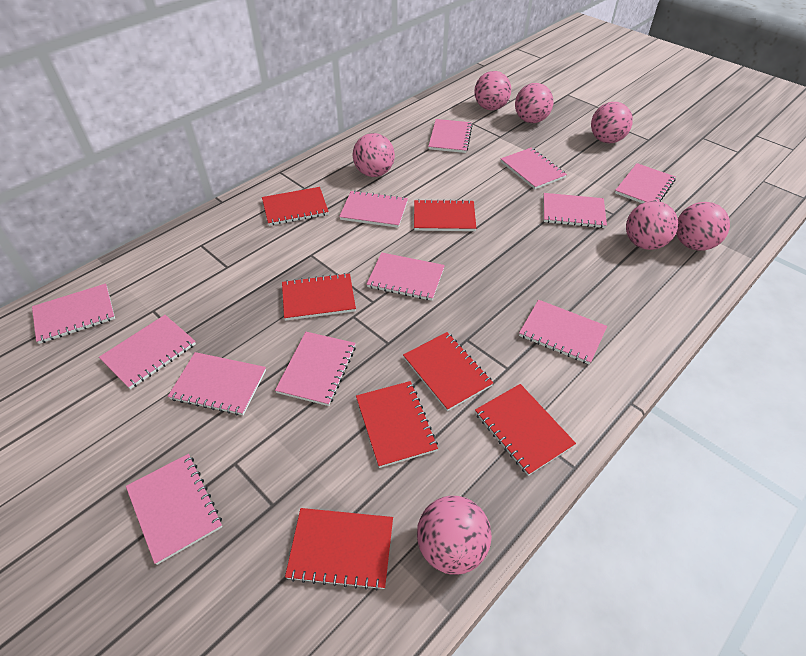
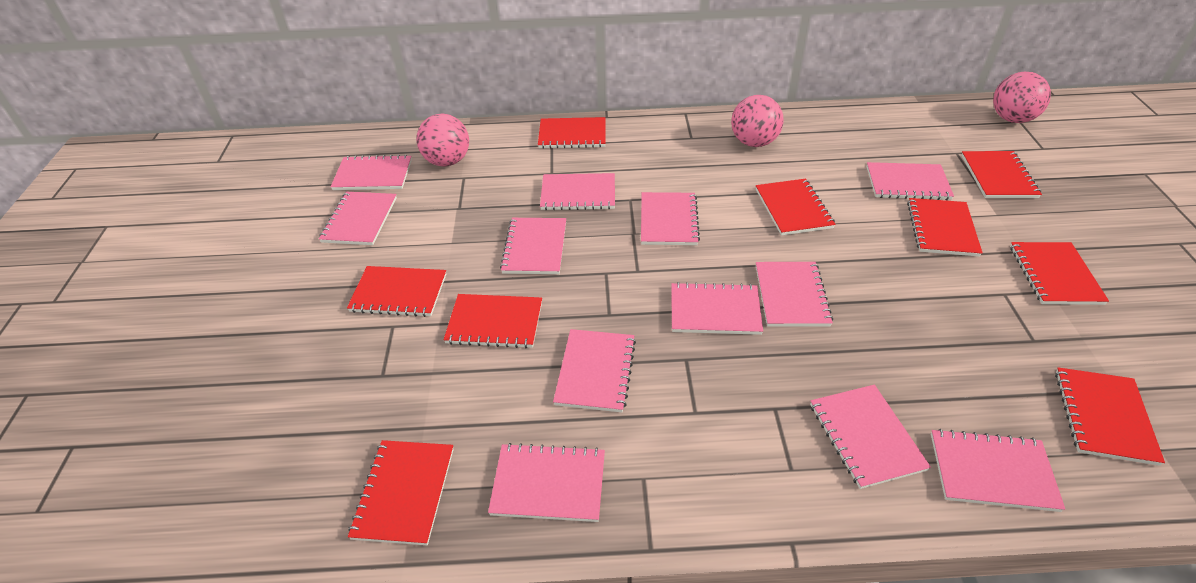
pink ball: 7 -> 3
red notebook: 7 -> 9

